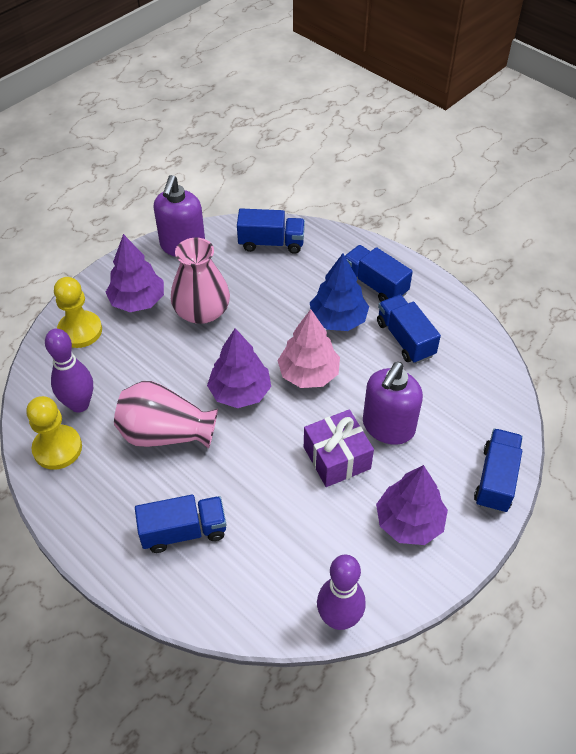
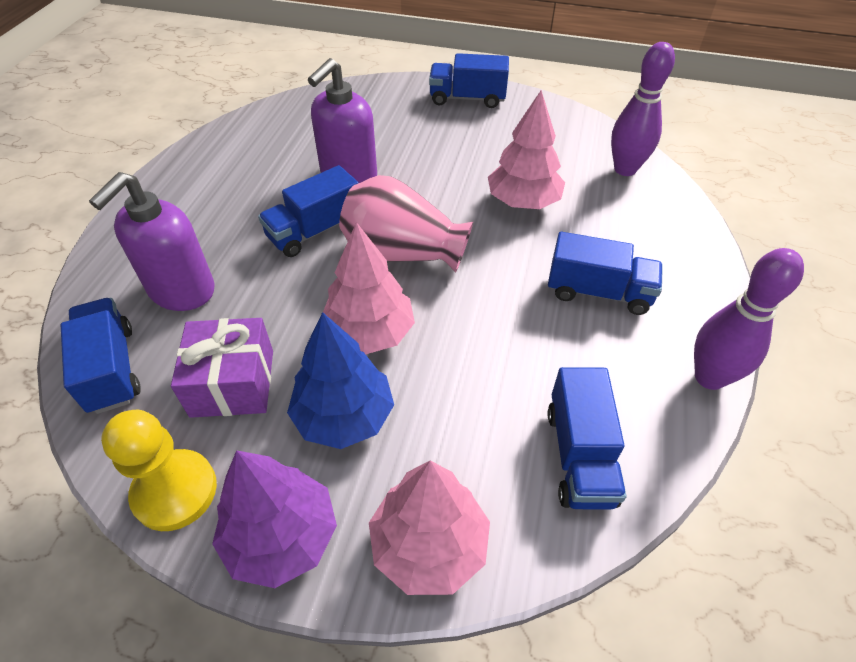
pink tree: 1 -> 3
pink vase: 2 -> 1
purple tree: 3 -> 1
yellow pawn: 2 -> 1

